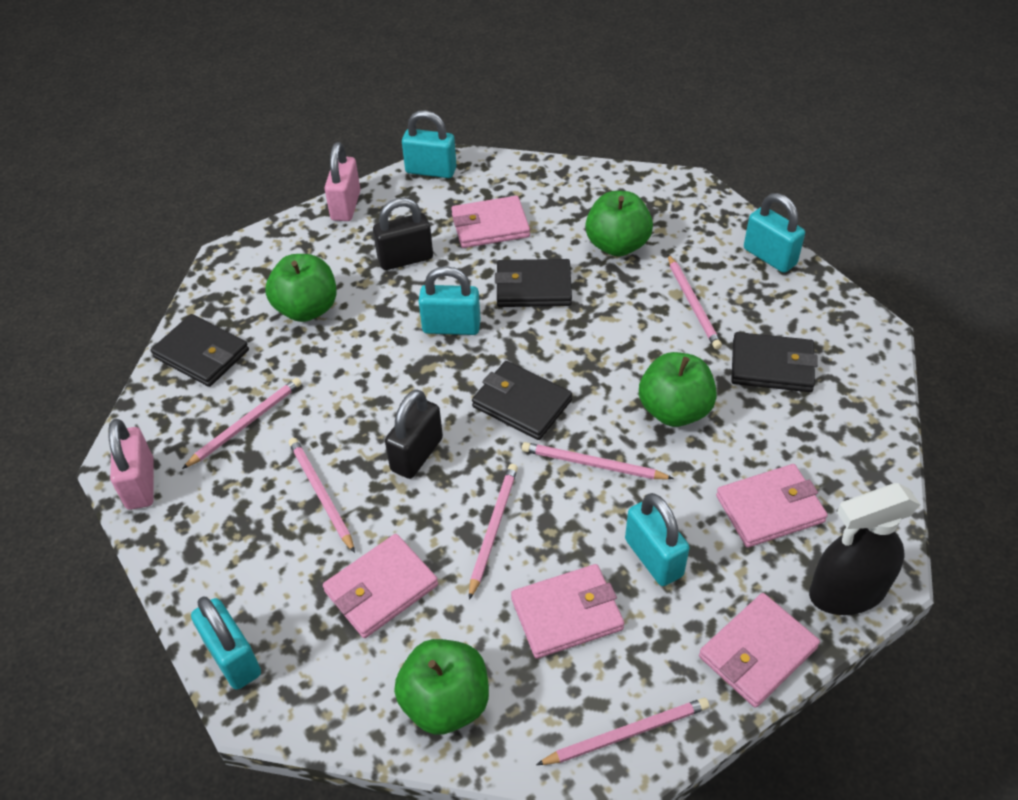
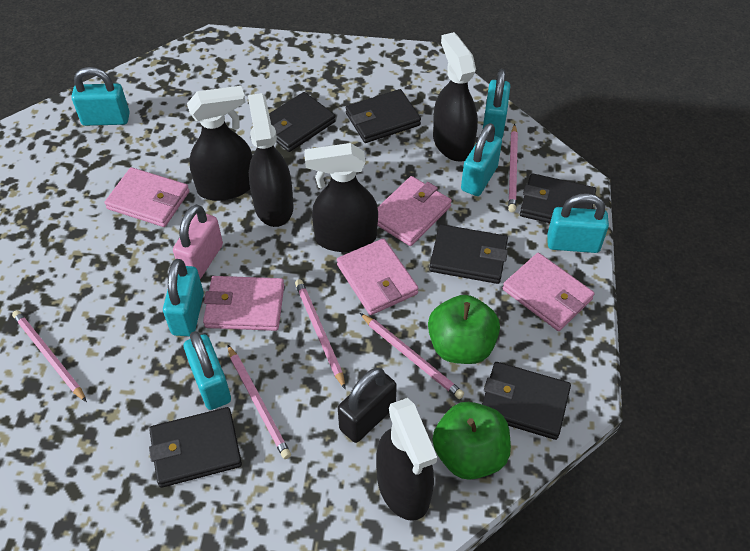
black padlock: 2 -> 1
black spray bottle: 1 -> 5
black wallet: 4 -> 6
green apple: 4 -> 2
pink padlock: 2 -> 1
pink pencil: 6 -> 5
turquoise padlock: 5 -> 6

